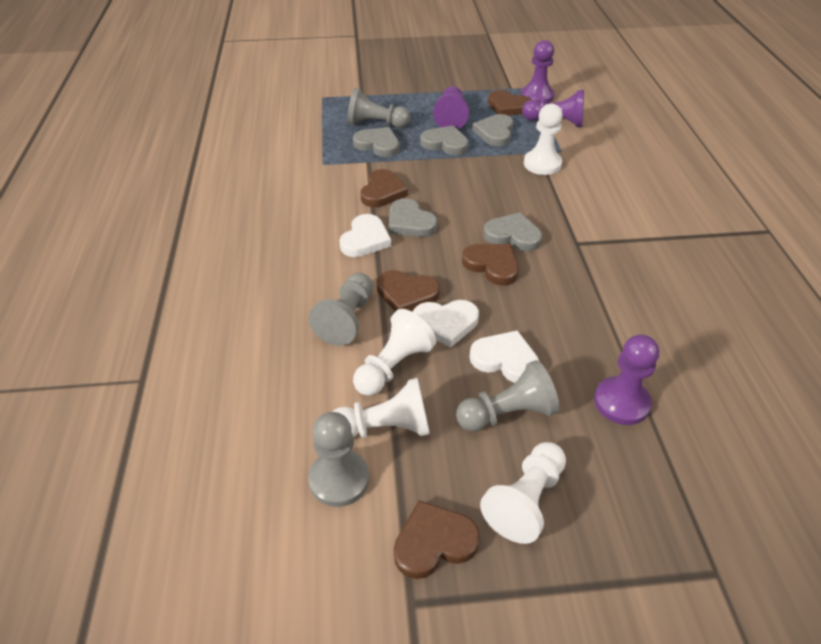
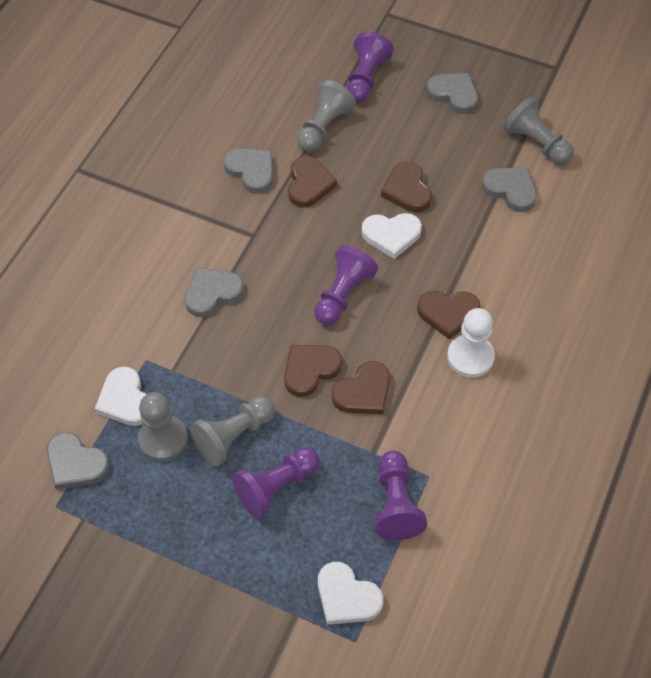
white pawn: 4 -> 1

